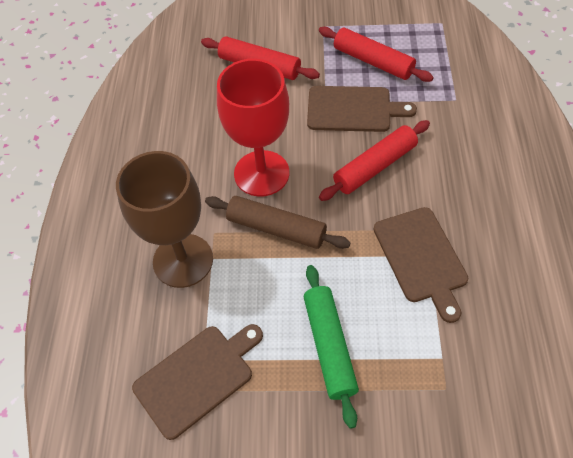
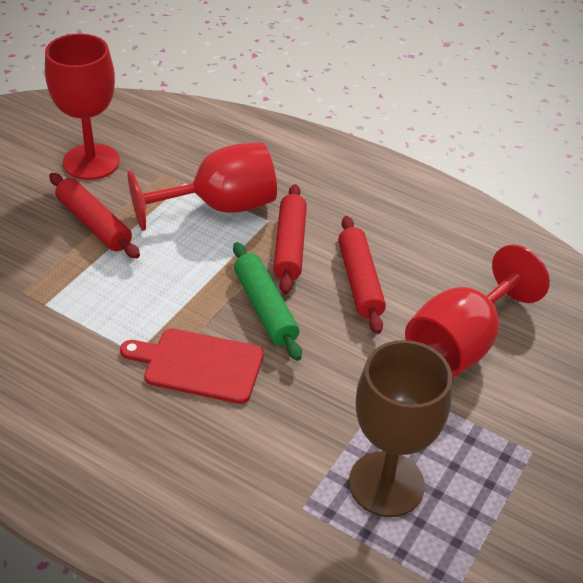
brown cutting board: 3 -> 0
brown rolling pin: 1 -> 0
red cutting board: 0 -> 1
red goblet: 1 -> 3

